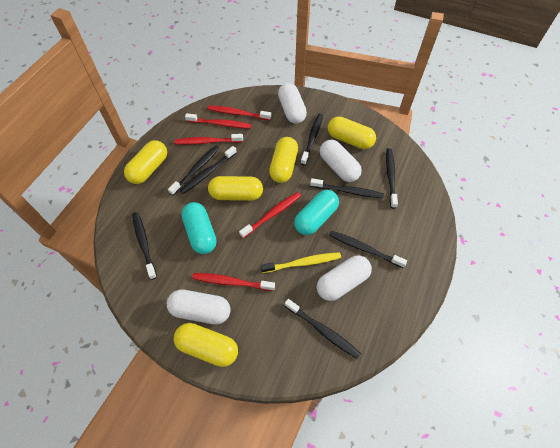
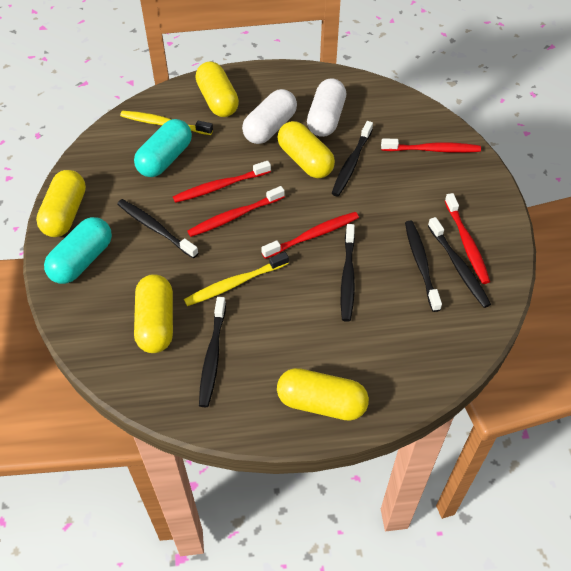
black toothbrush: 8 -> 6
white capsule: 4 -> 2
yellow toothbrush: 1 -> 2

